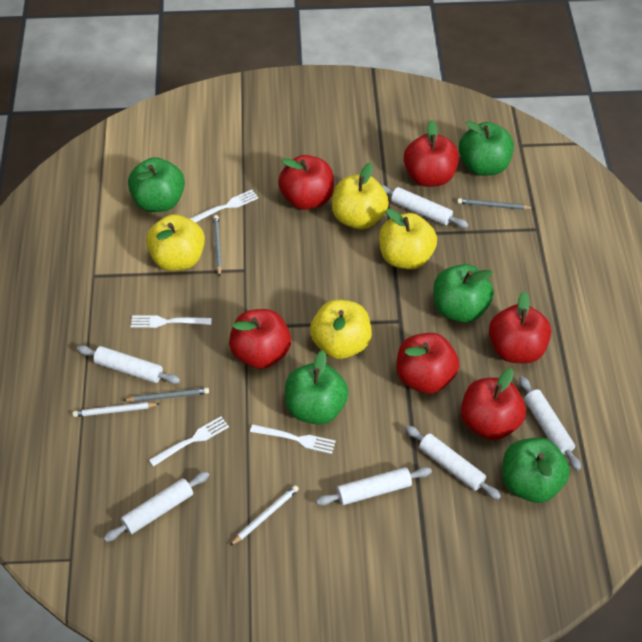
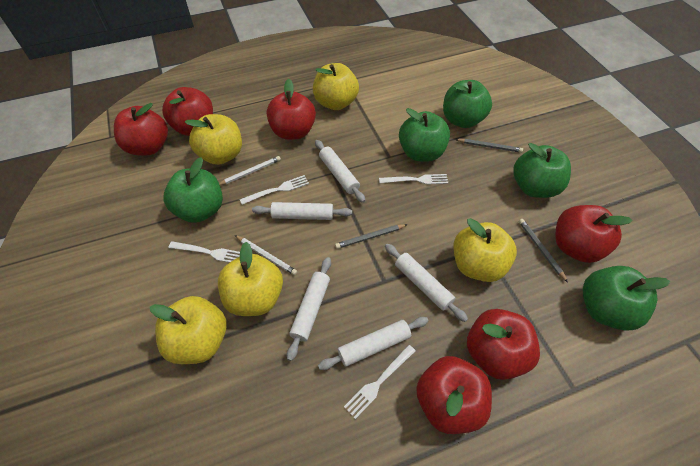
white rolling pin: 6 -> 5
yellow apple: 4 -> 5

